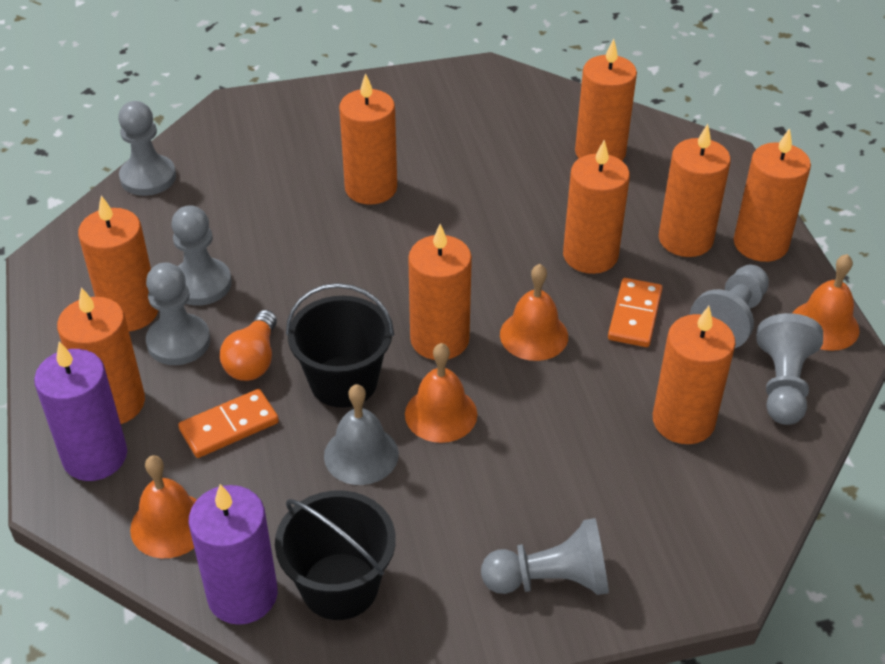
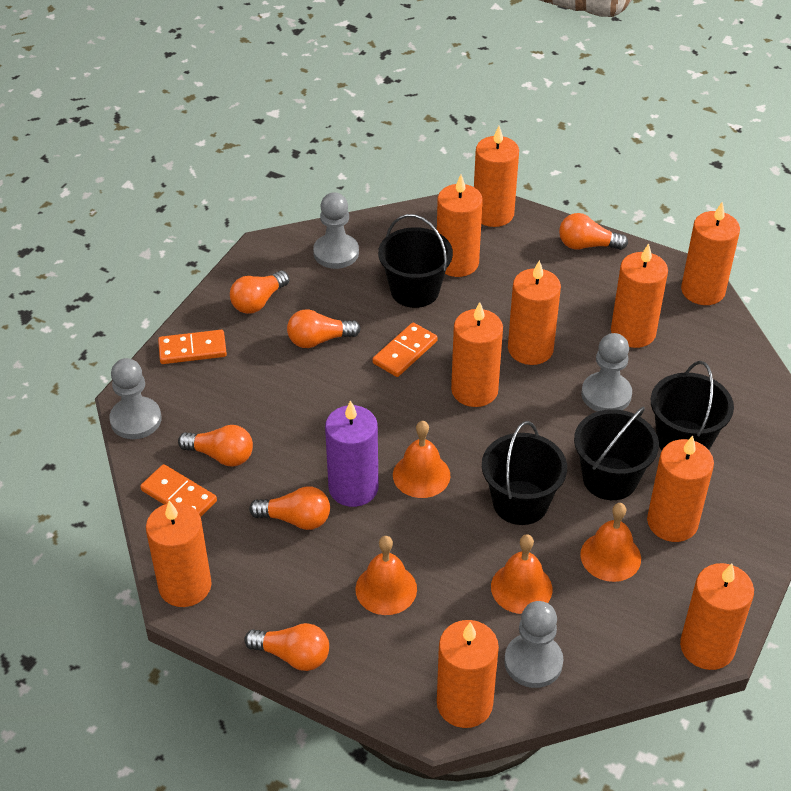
black bucket: 2 -> 4
grey bell: 1 -> 0
grey pawn: 6 -> 4
orange candle: 9 -> 10
orange domino: 2 -> 3
orange light bulb: 1 -> 6
purple candle: 2 -> 1

